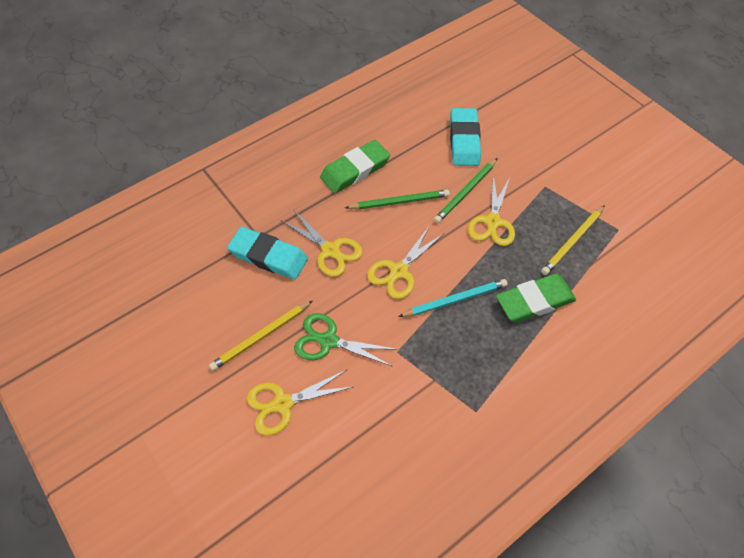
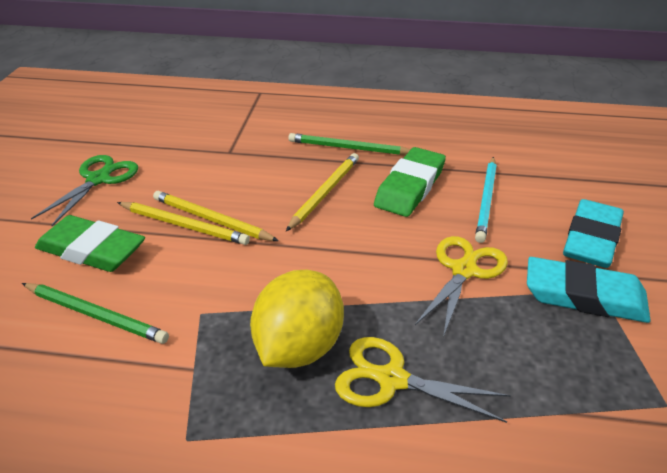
yellow lemon: 0 -> 1
yellow pencil: 2 -> 3
yellow scissors: 4 -> 2

